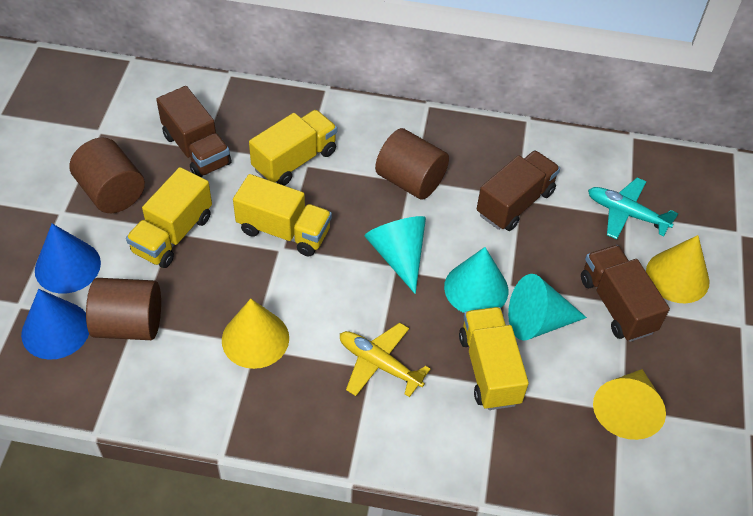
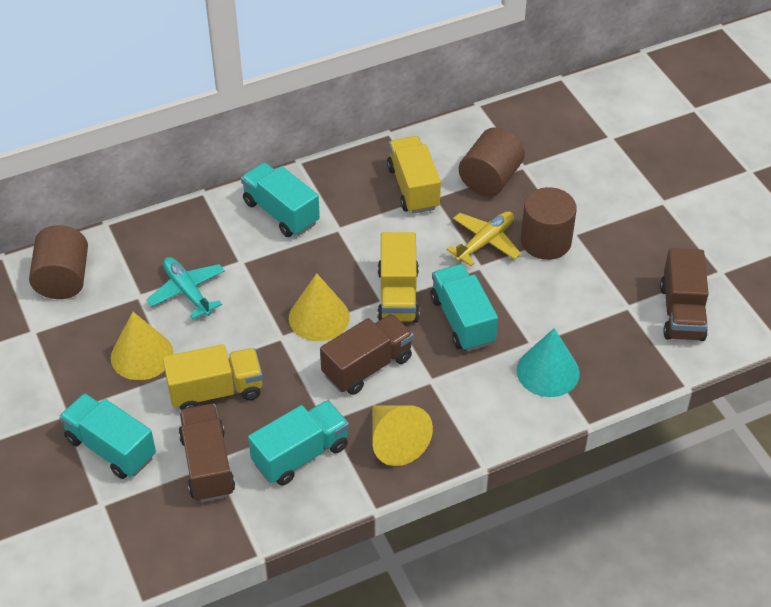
blue cone: 2 -> 0
turquoise cone: 3 -> 1
turquoise truck: 0 -> 4
yellow truck: 4 -> 3

